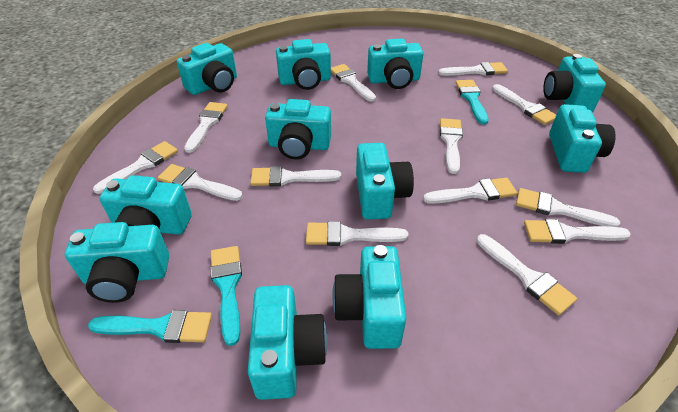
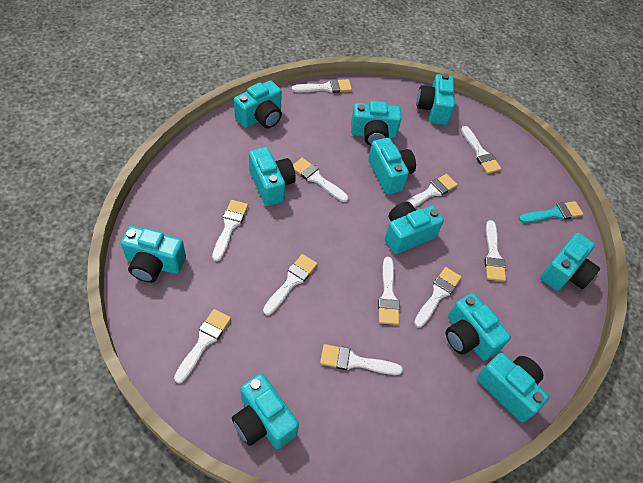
turquoise brush: 3 -> 1
white brush: 13 -> 11

